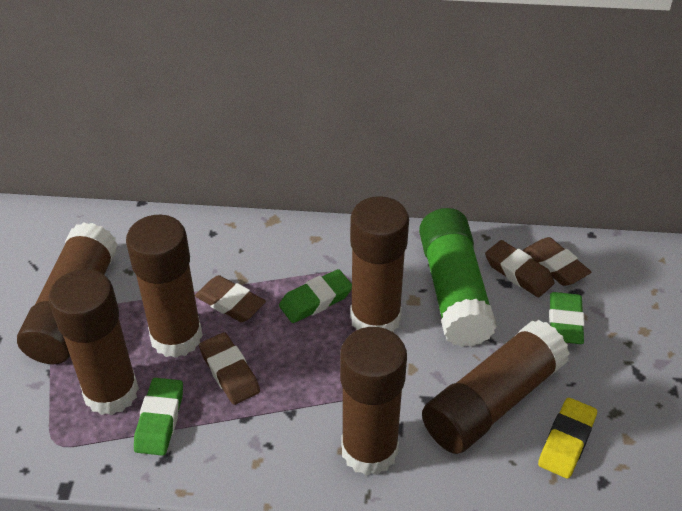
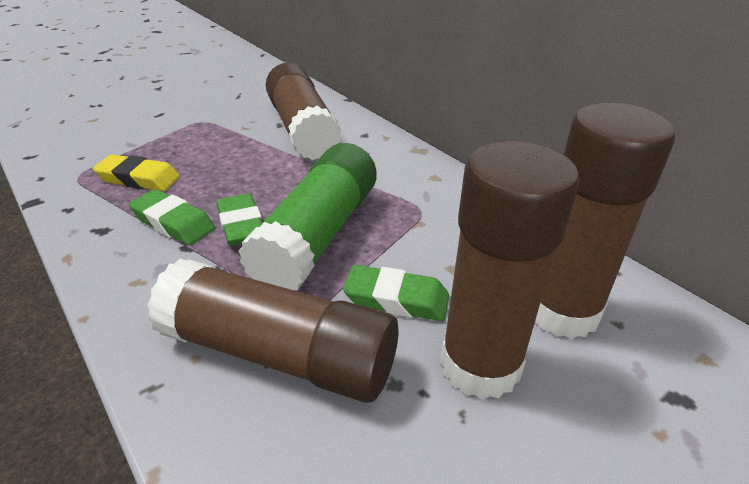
brown eraser: 4 -> 0
brown glue stick: 6 -> 4

